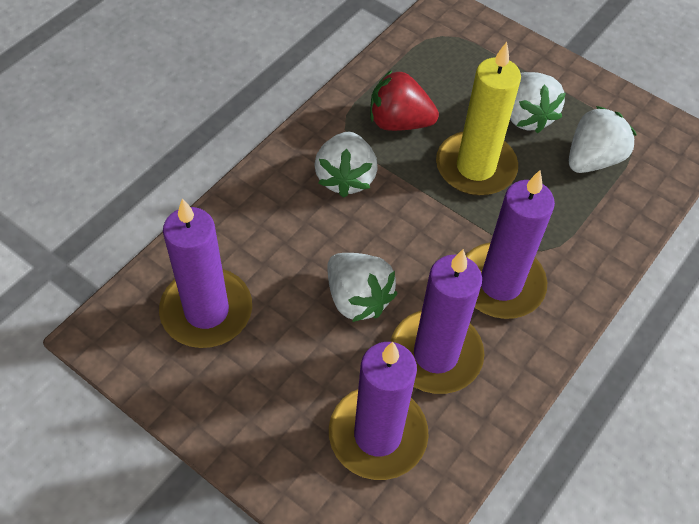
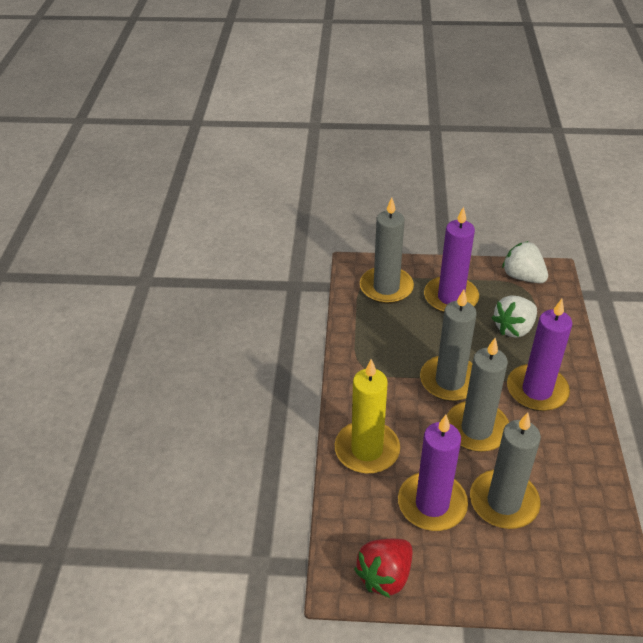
grey candle: 0 -> 4
purple candle: 4 -> 3
white strawberry: 4 -> 2

